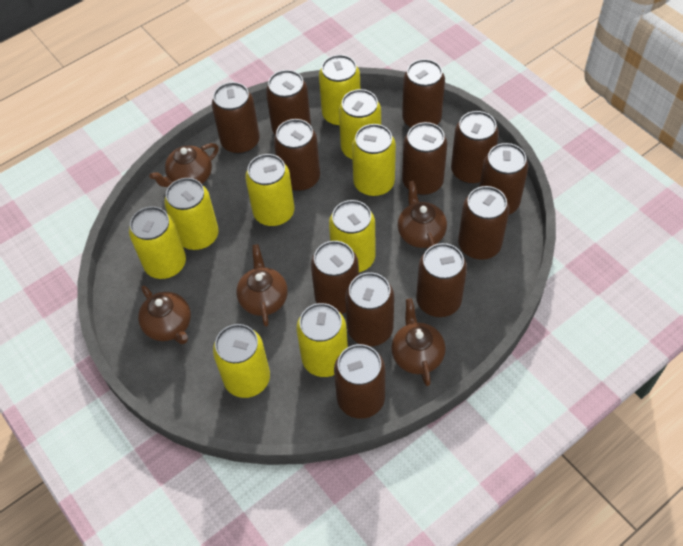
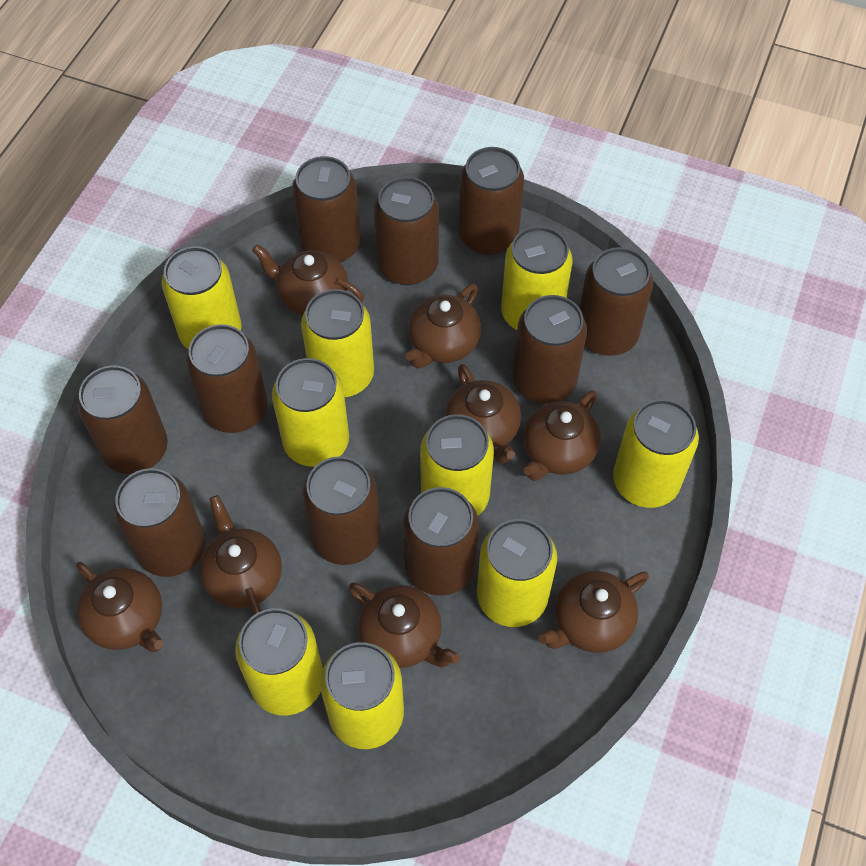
brown can: 12 -> 10
brown teapot: 5 -> 8

